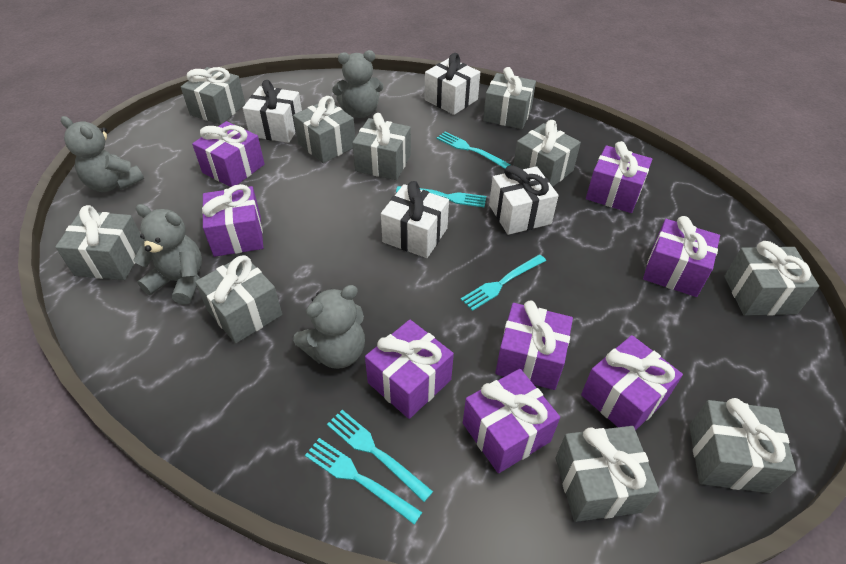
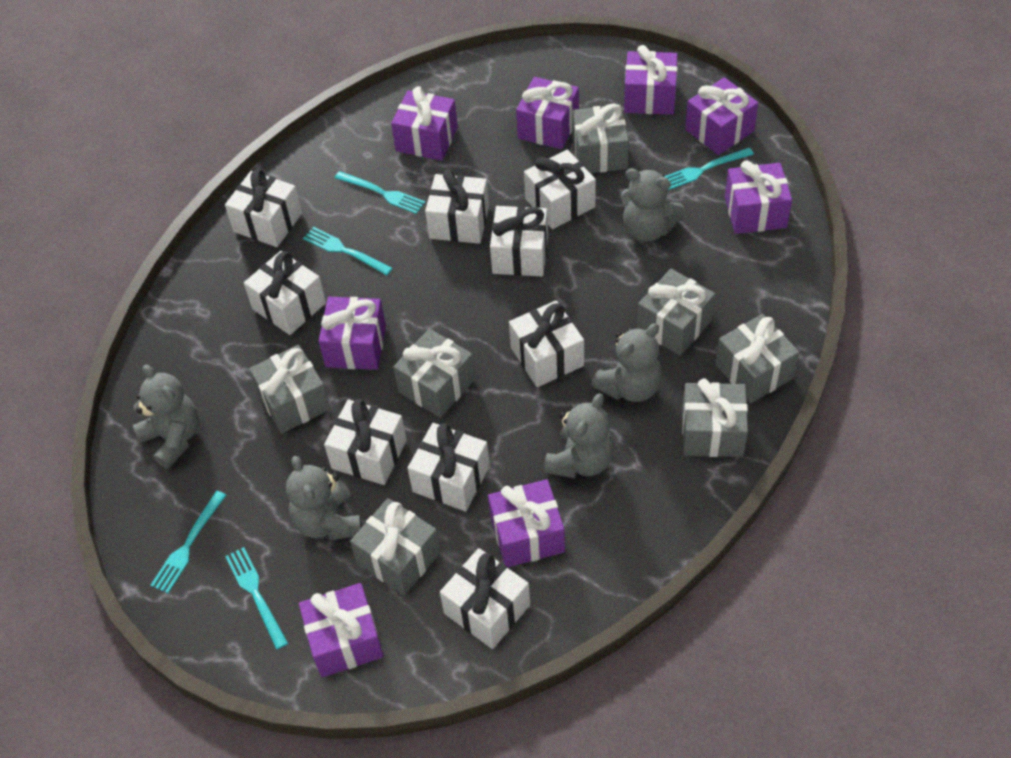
grey gift: 10 -> 7
grey teddy bear: 4 -> 5
white gift: 4 -> 9

